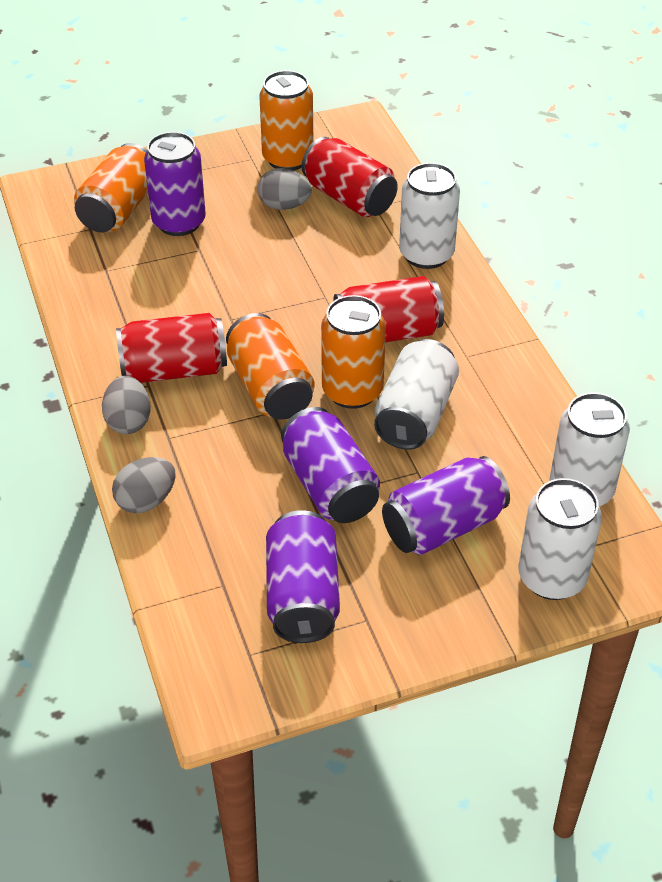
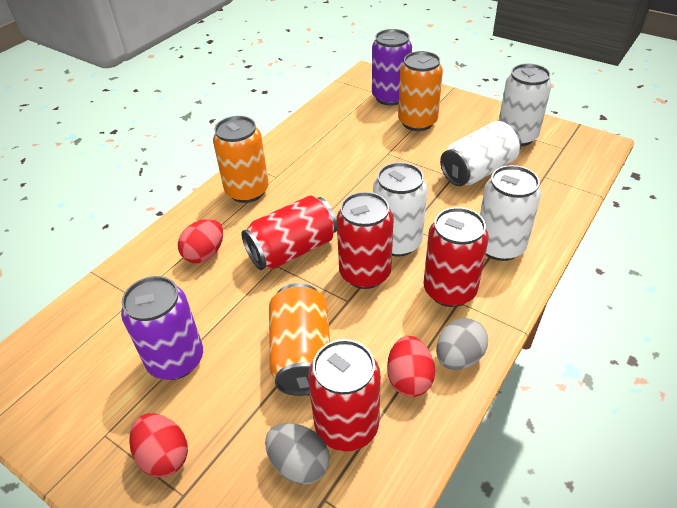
grey egg: 3 -> 2
orange can: 4 -> 3
purple can: 4 -> 2
red can: 3 -> 4
red egg: 0 -> 3

